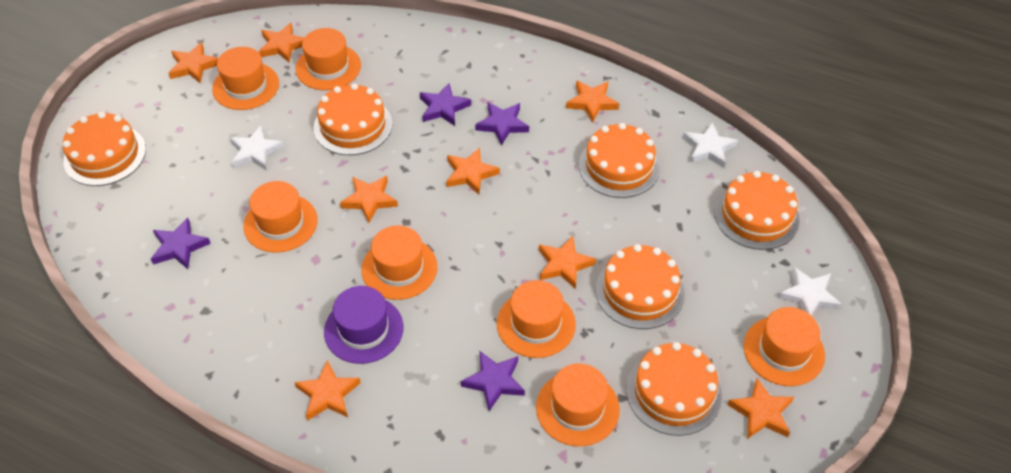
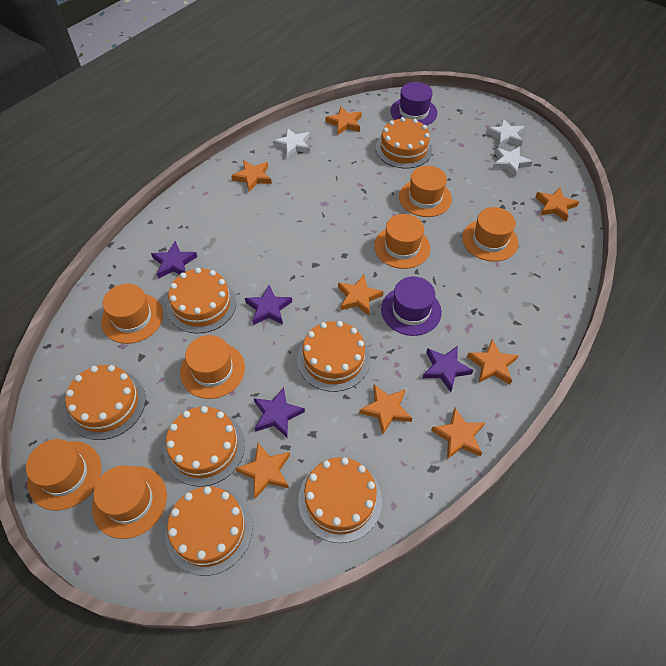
orange cake: 6 -> 7
purple hat: 1 -> 2

